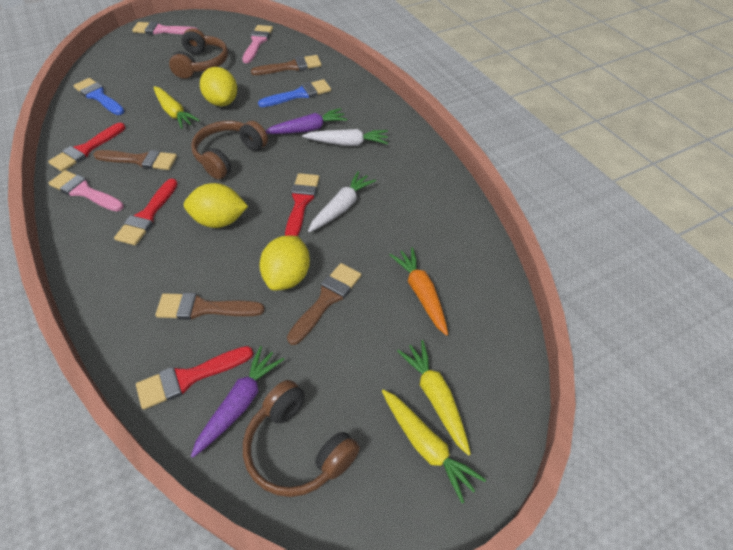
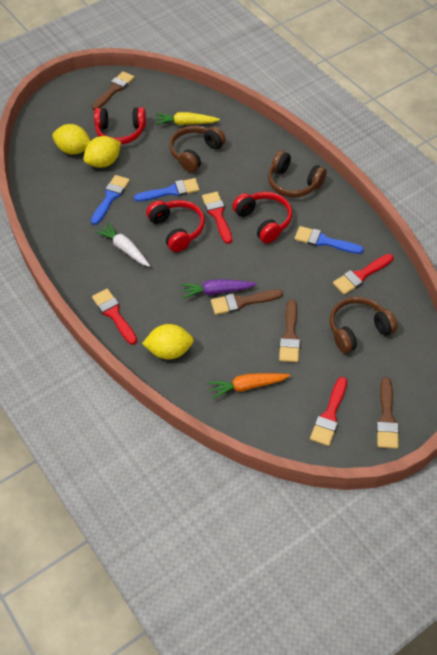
blue brush: 2 -> 3
pink brush: 3 -> 0
purple carrot: 2 -> 1
red headphones: 0 -> 3
white carrot: 2 -> 1
yellow carrot: 3 -> 1

